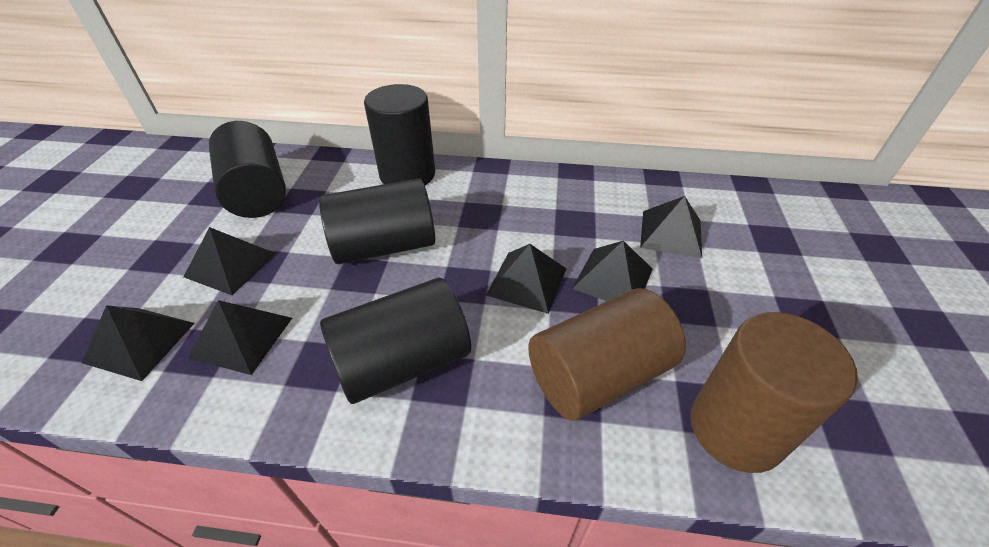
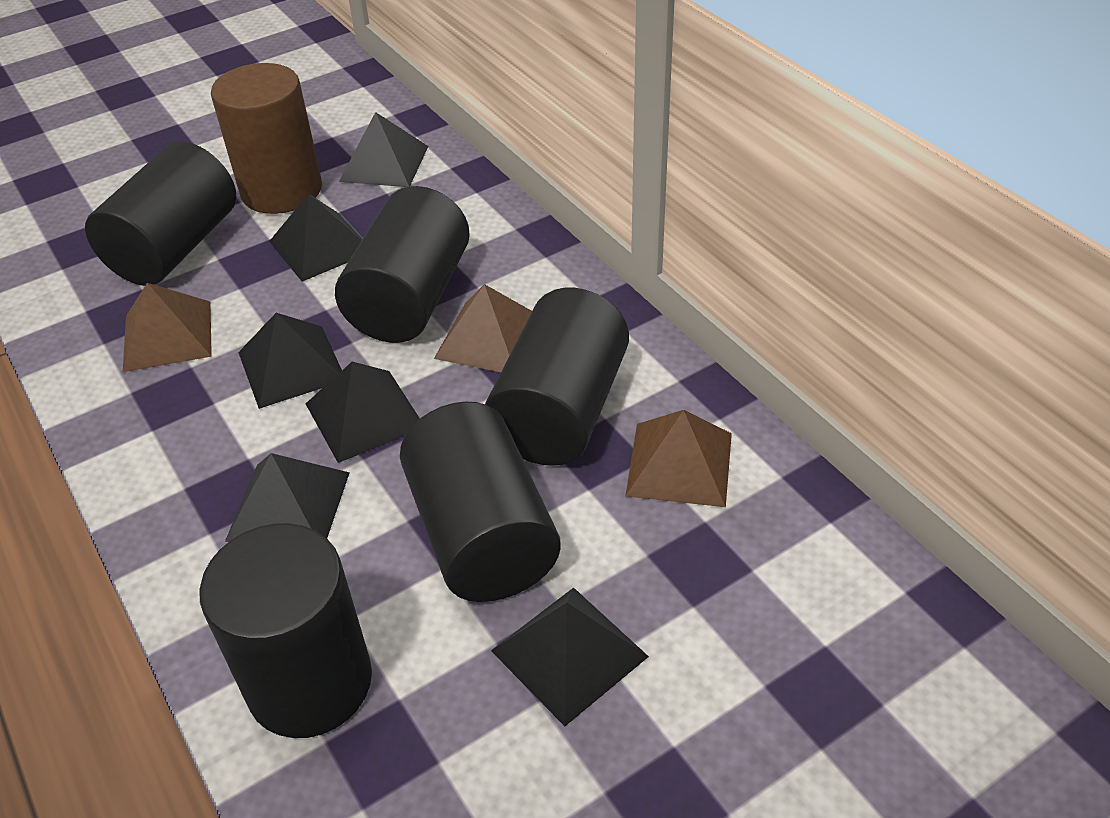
black cylinder: 4 -> 5
brown cylinder: 2 -> 1
brown pyramid: 0 -> 3

